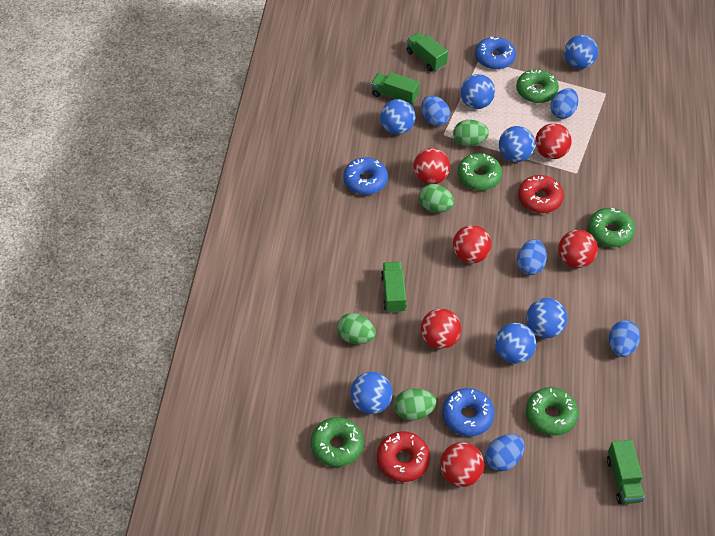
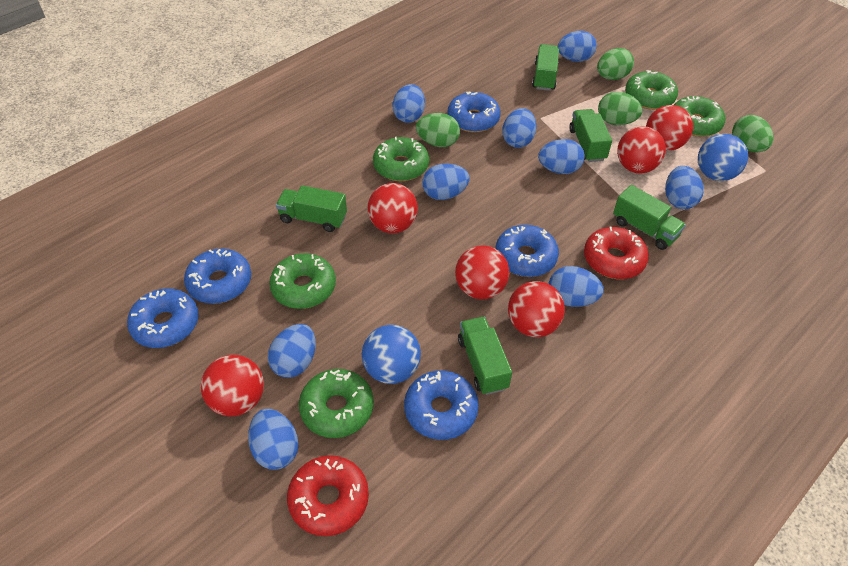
blue ball: 7 -> 2
blue donut: 3 -> 5
blue egg: 5 -> 9
green truck: 4 -> 5

